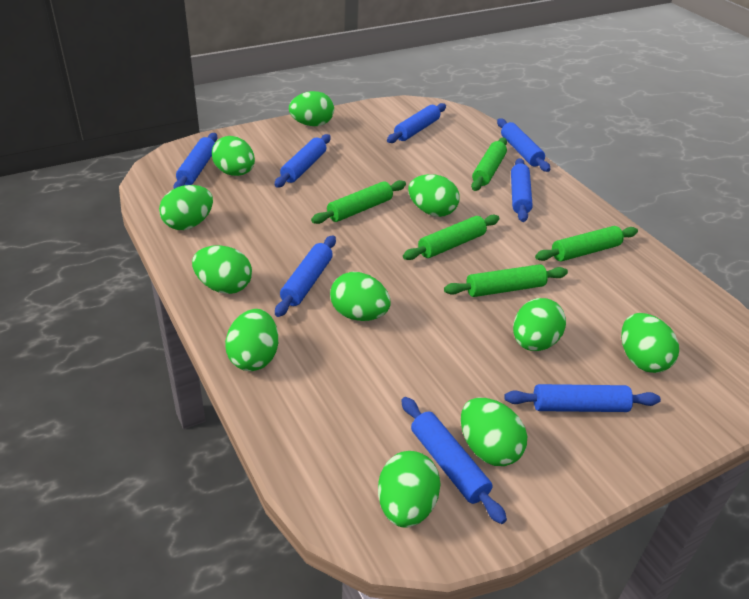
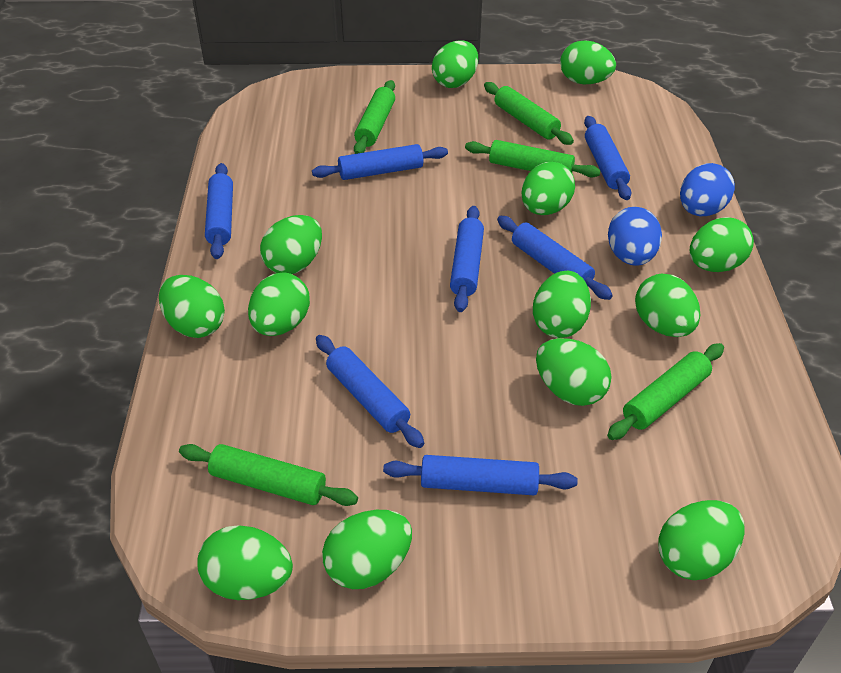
blue egg: 0 -> 2
blue rolling pin: 8 -> 7
green egg: 11 -> 13

